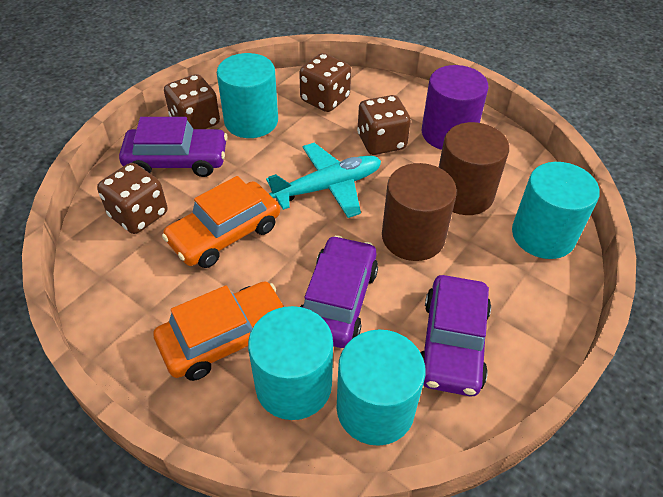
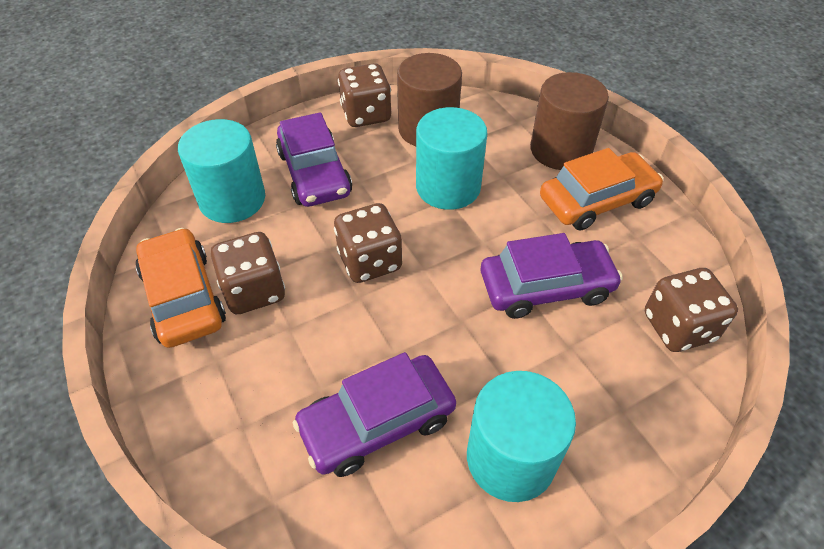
purple cylinder: 1 -> 0
turquoise cylinder: 4 -> 3
turquoise plane: 1 -> 0

